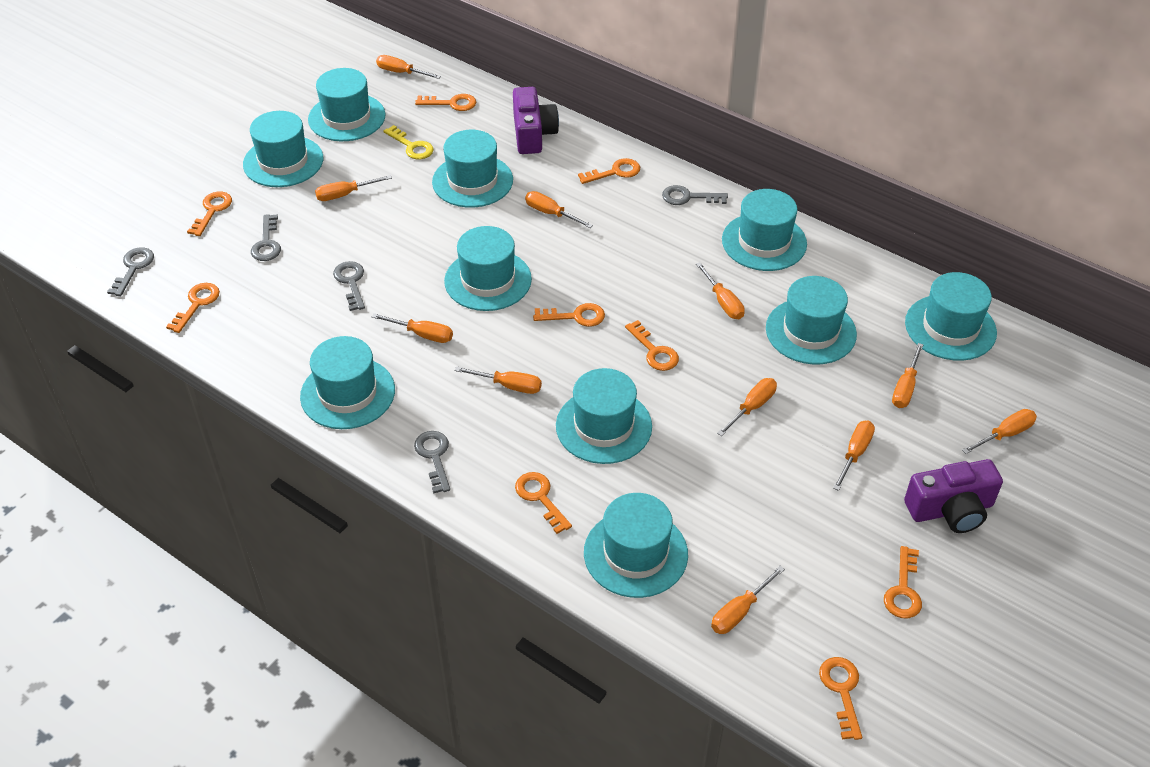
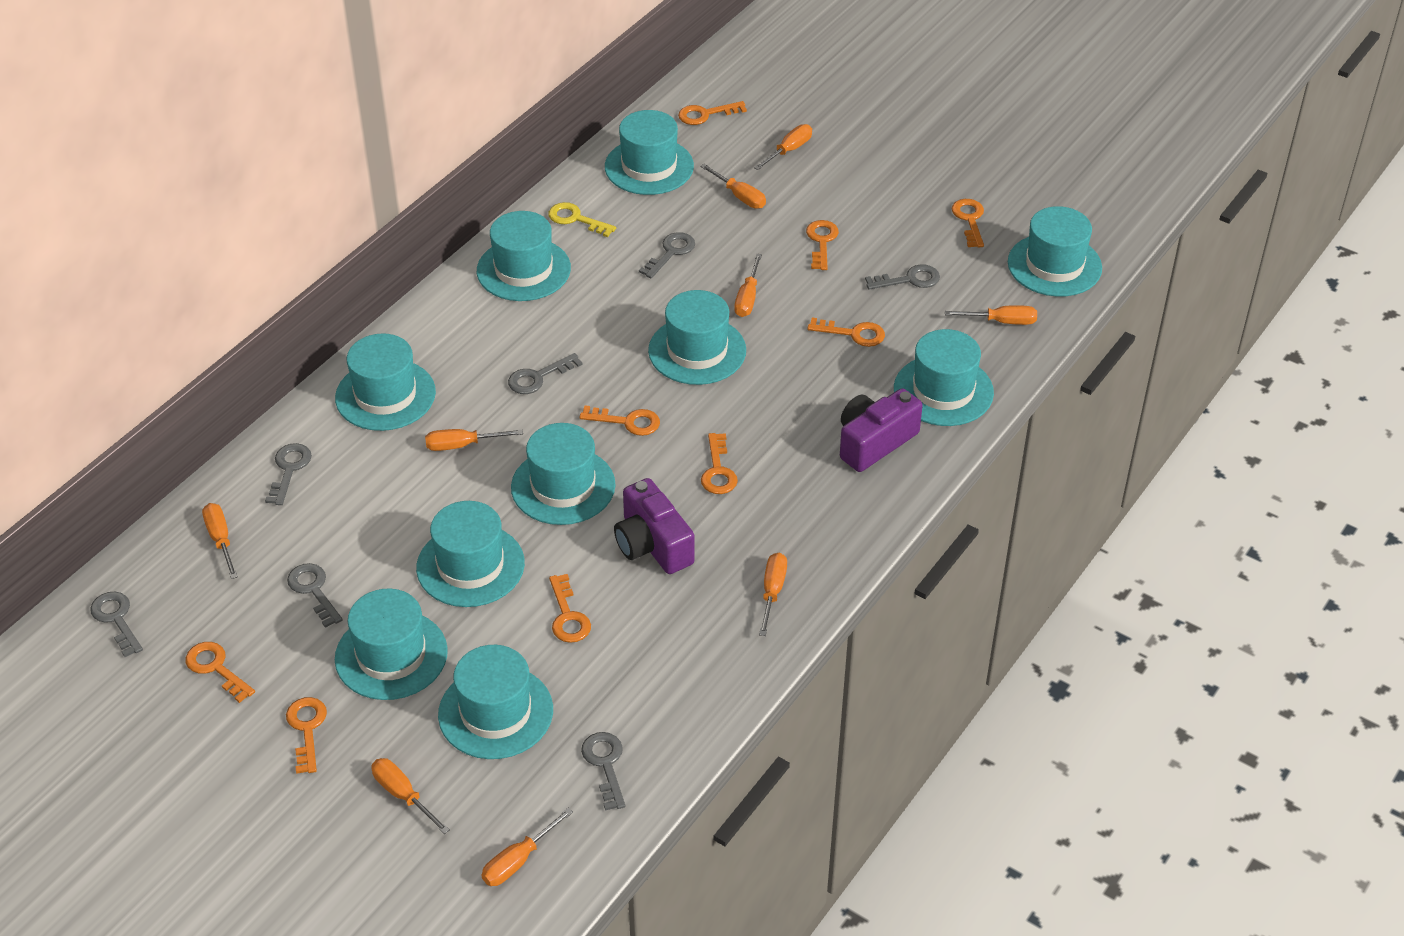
grey key: 5 -> 7
orange screwdriver: 11 -> 9

